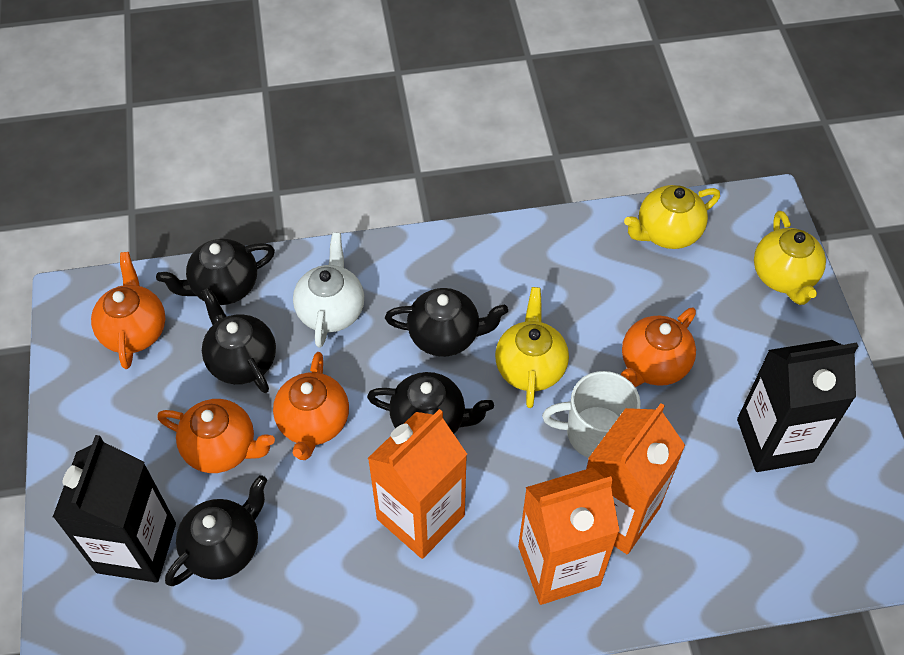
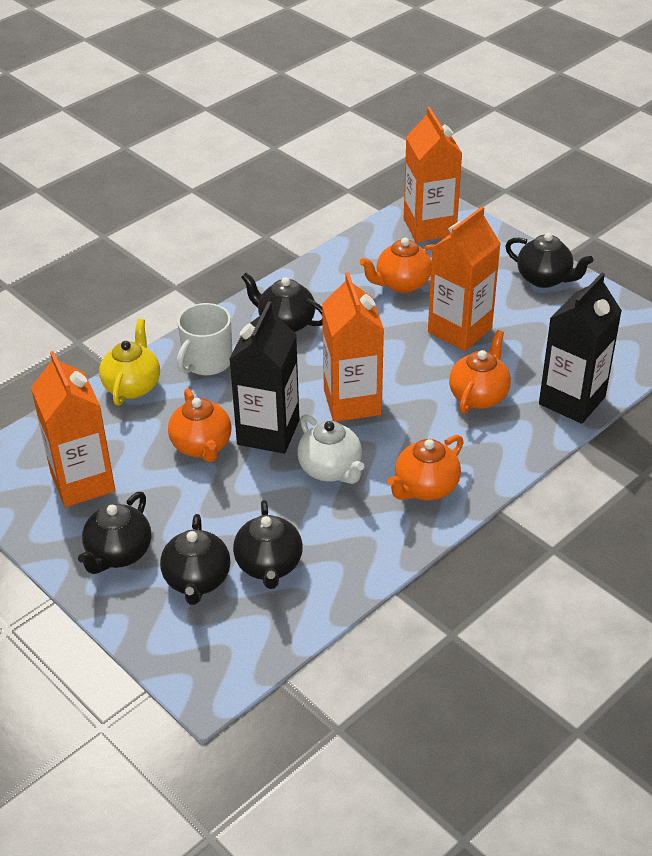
orange carton: 3 -> 4
yellow teapot: 3 -> 1

